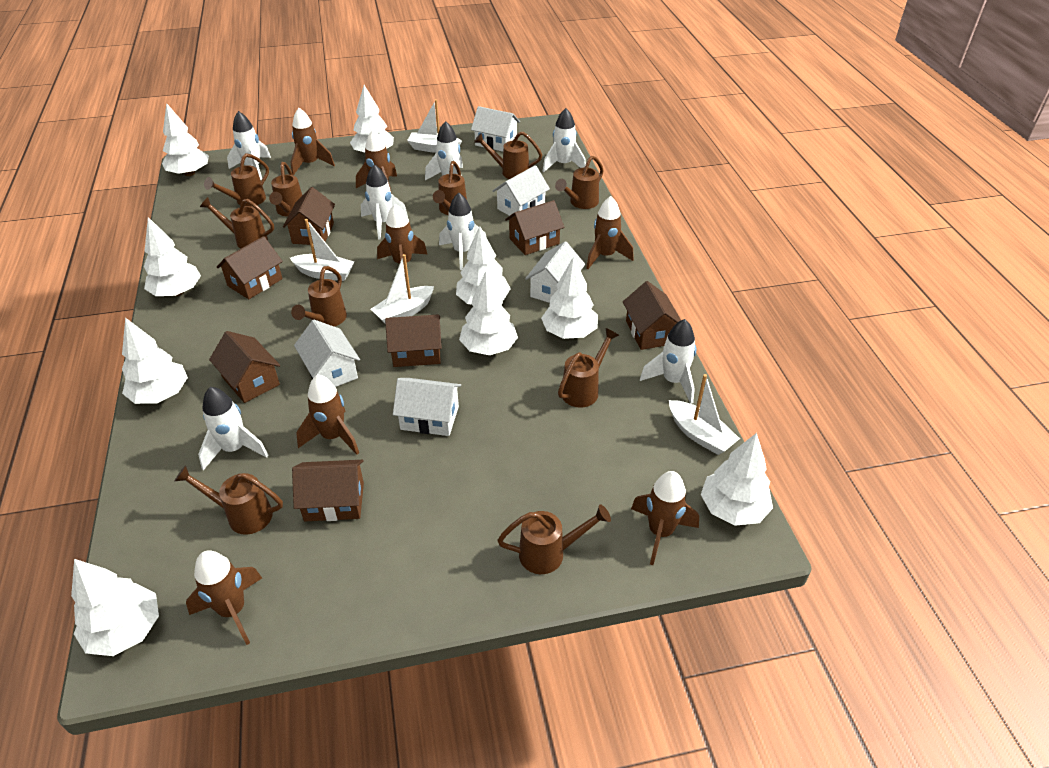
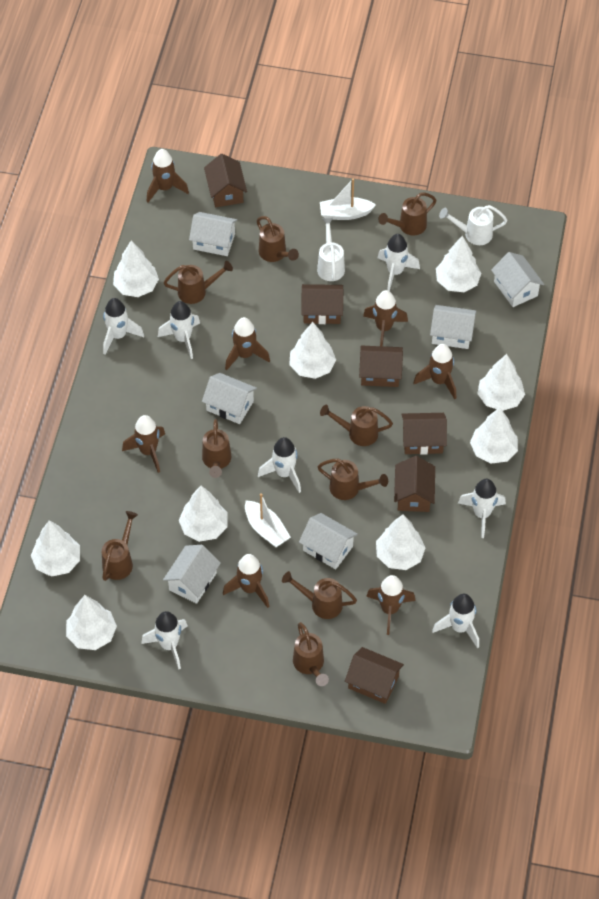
brown house: 7 -> 6
brown watering can: 10 -> 9
white boat: 4 -> 2
white house: 5 -> 6
white watering can: 0 -> 2

